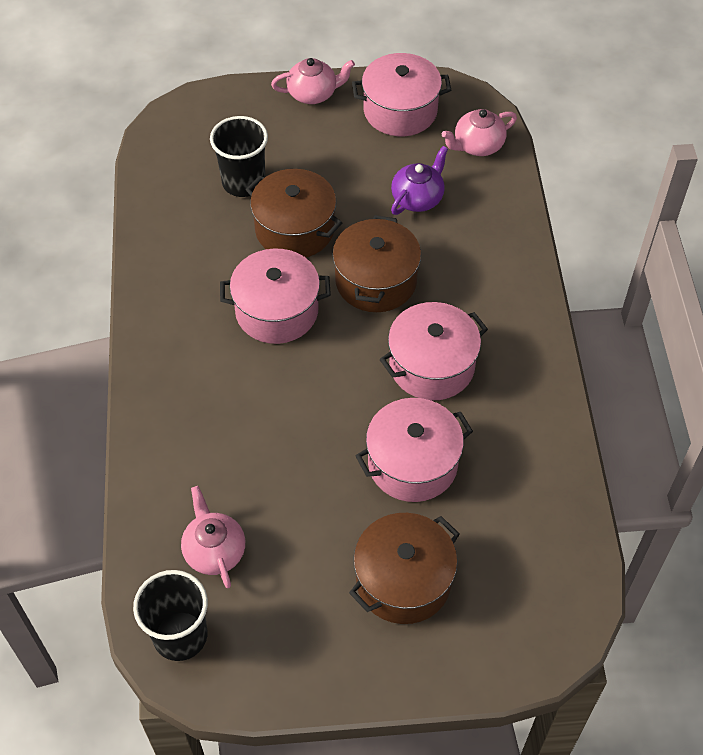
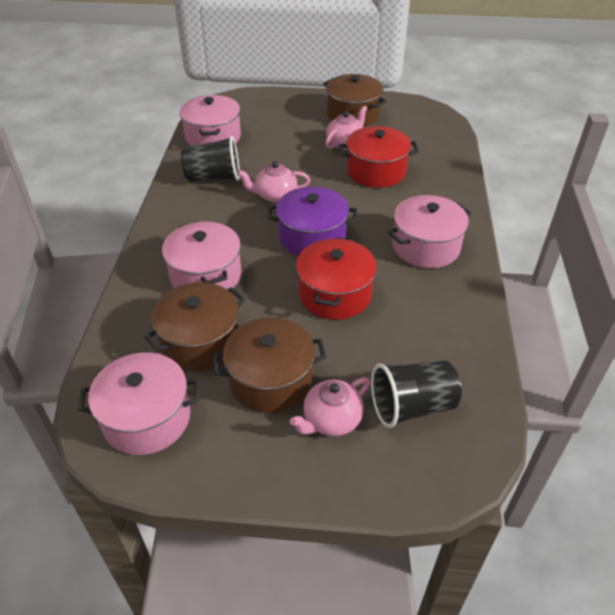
purple pot: 0 -> 1
purple teapot: 1 -> 0
red pot: 0 -> 2

